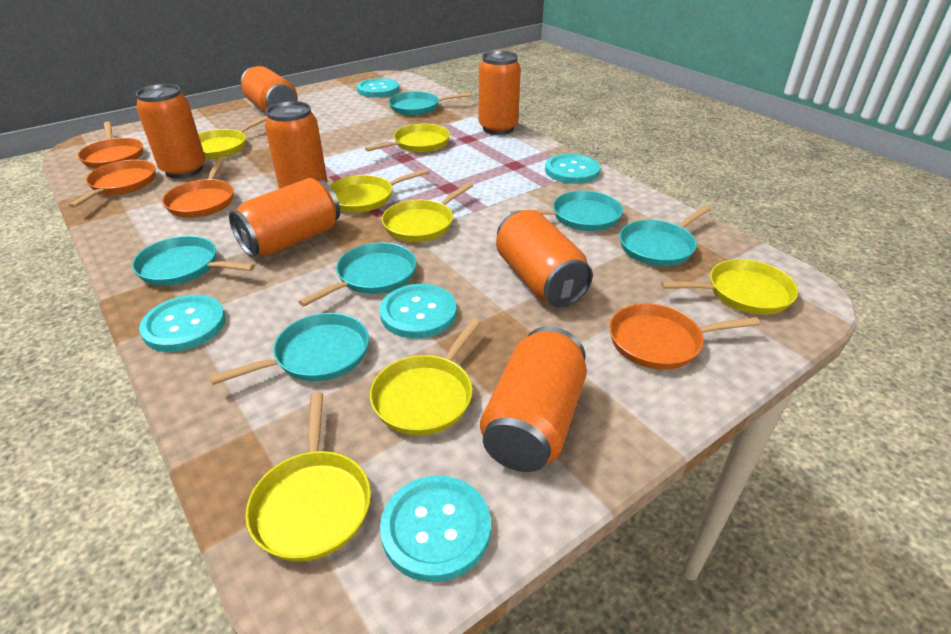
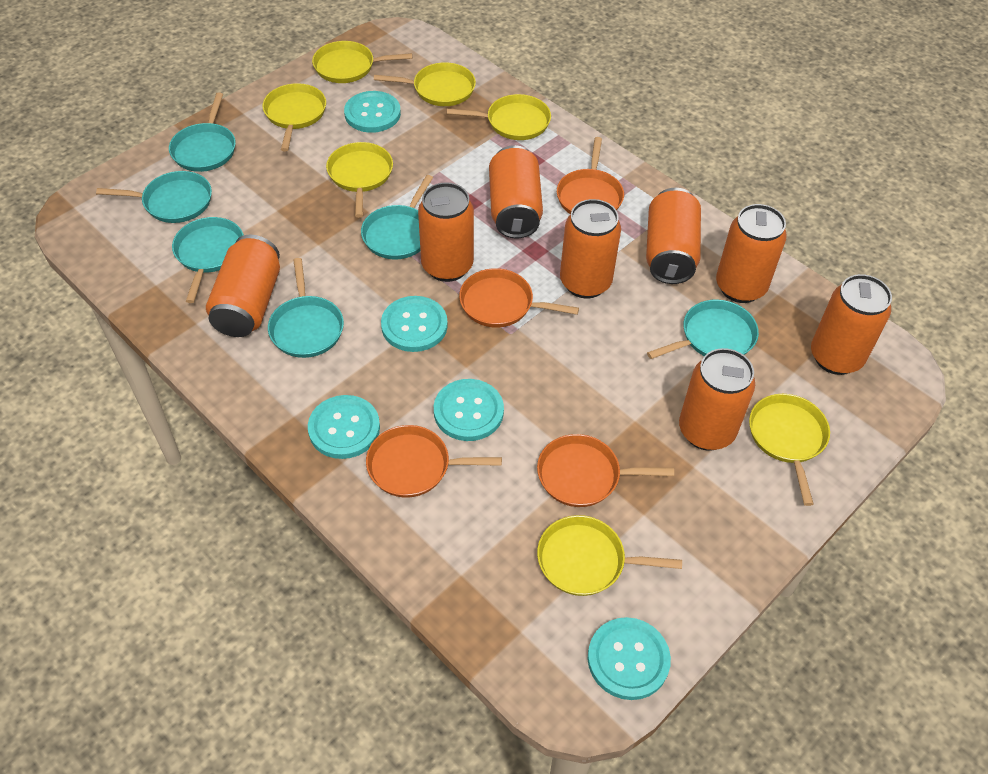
orange can: 7 -> 8

